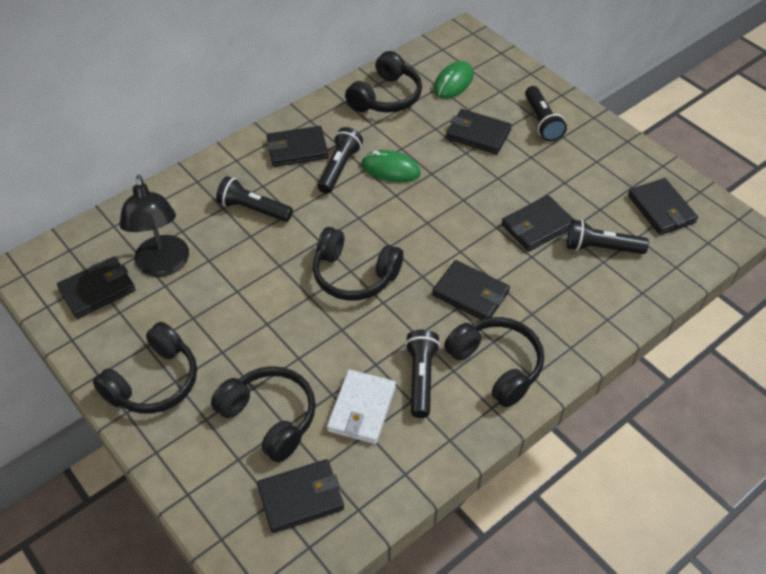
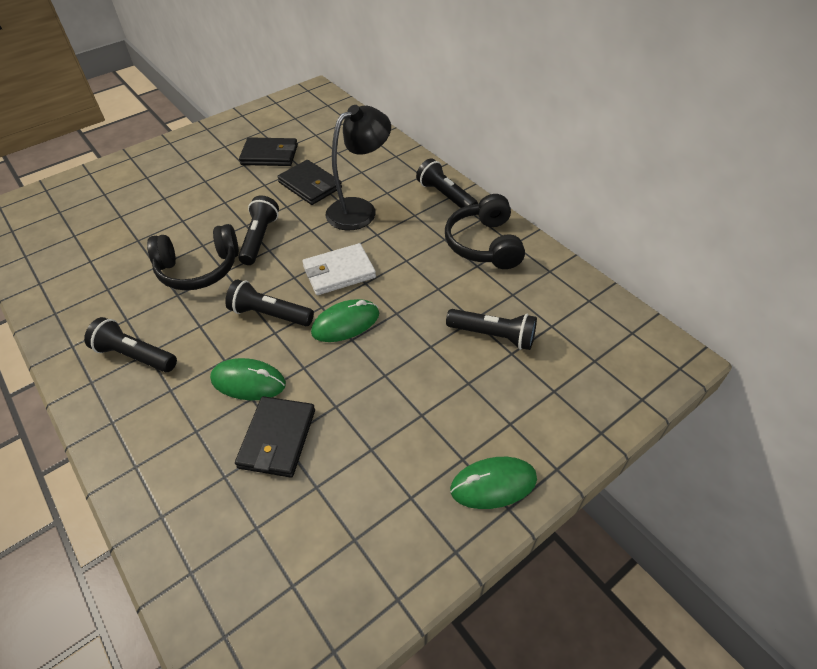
black headphones: 5 -> 2
black wallet: 7 -> 3
green mouse: 2 -> 3

